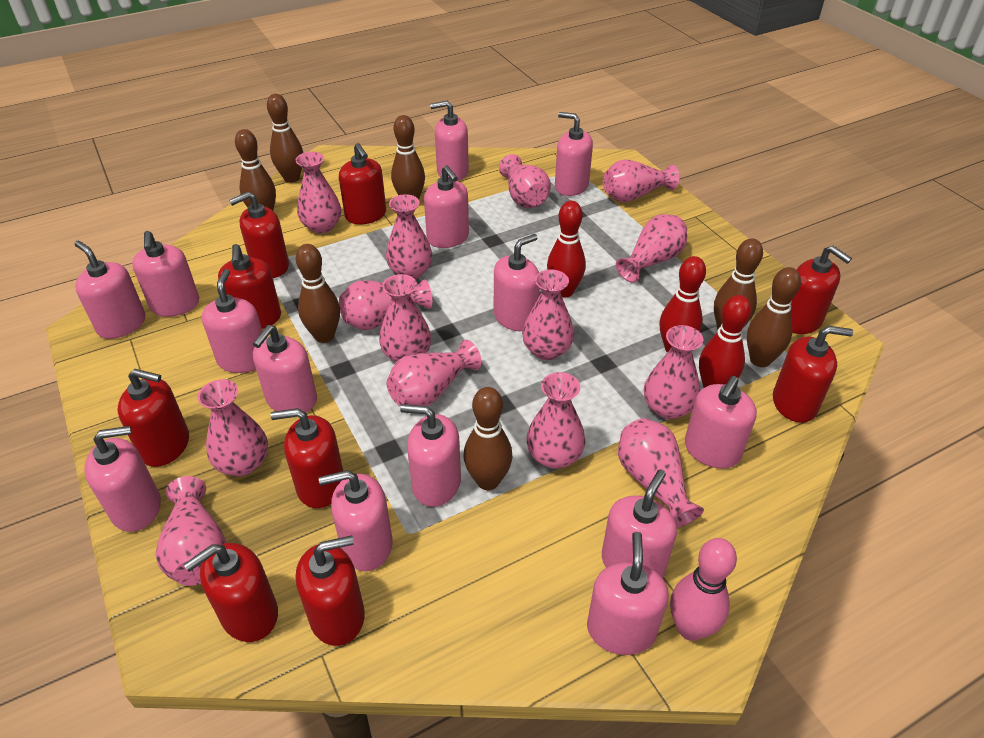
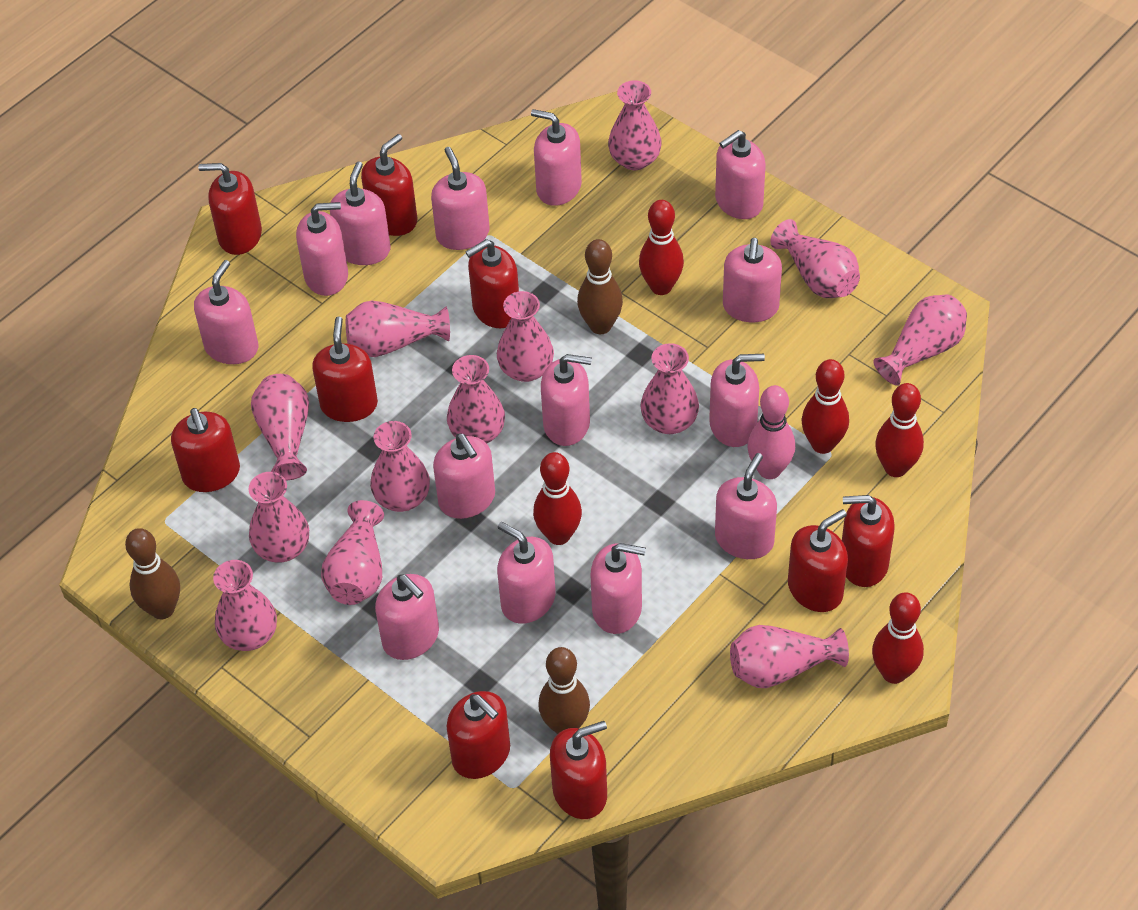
brown bowling pin: 7 -> 3
pink vase: 14 -> 13
red bowling pin: 3 -> 5

